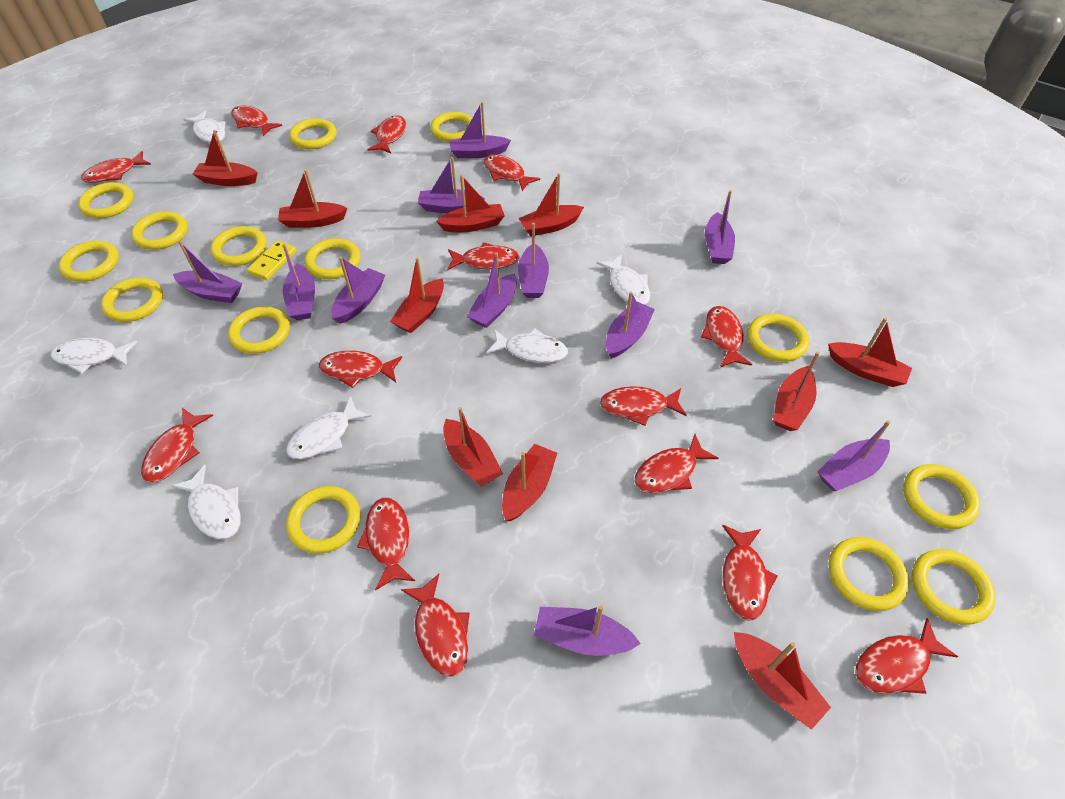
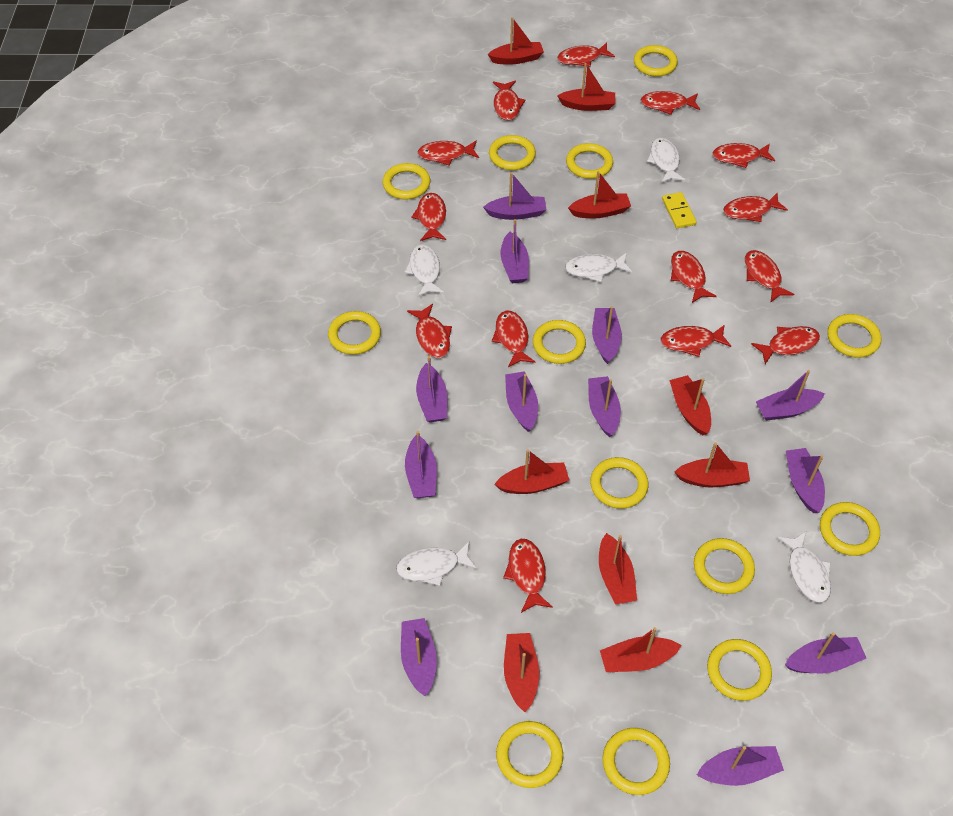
purple boat: 11 -> 12
red boat: 10 -> 9
white fish: 6 -> 5
yellow ring: 14 -> 13

